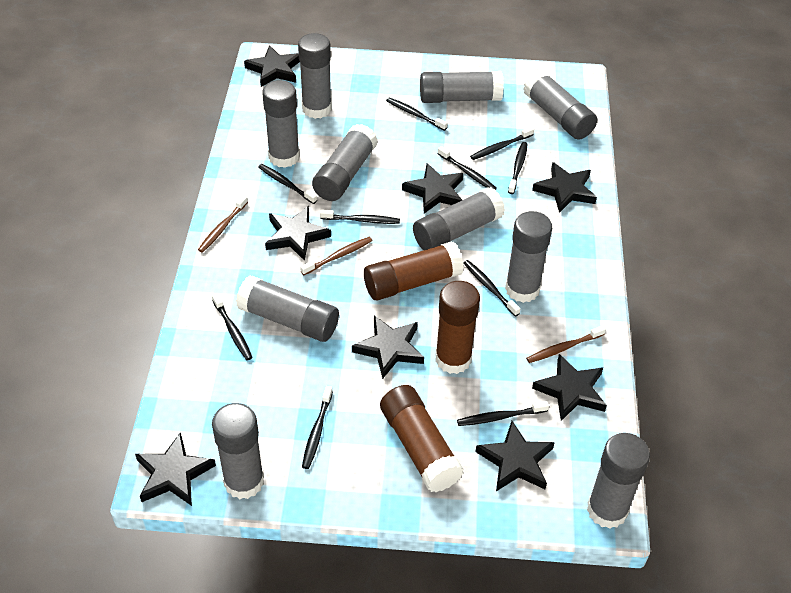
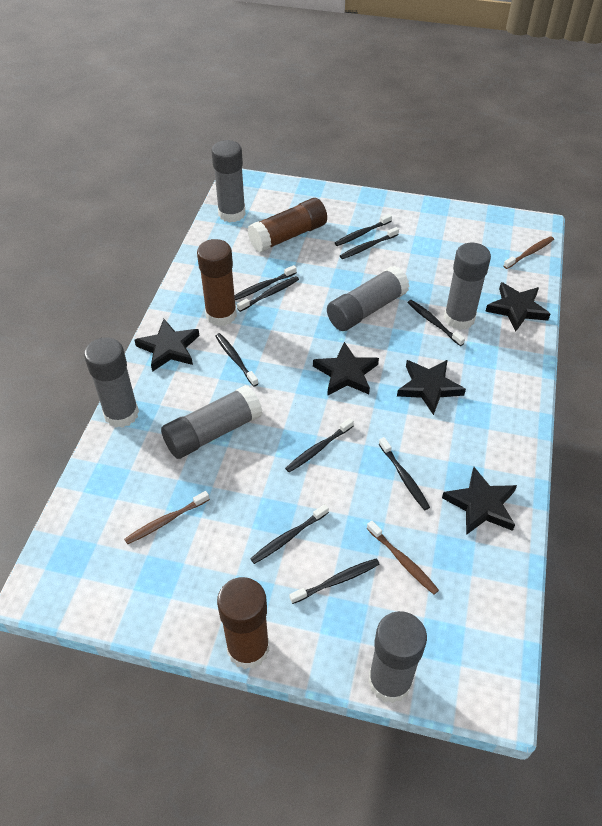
black star: 8 -> 5
grey glue stick: 10 -> 6

